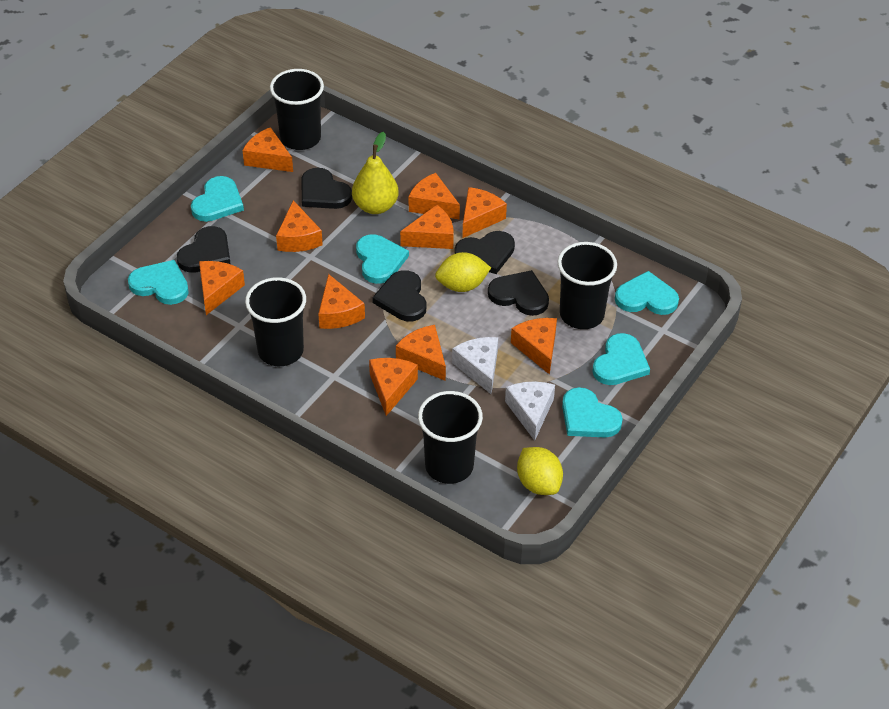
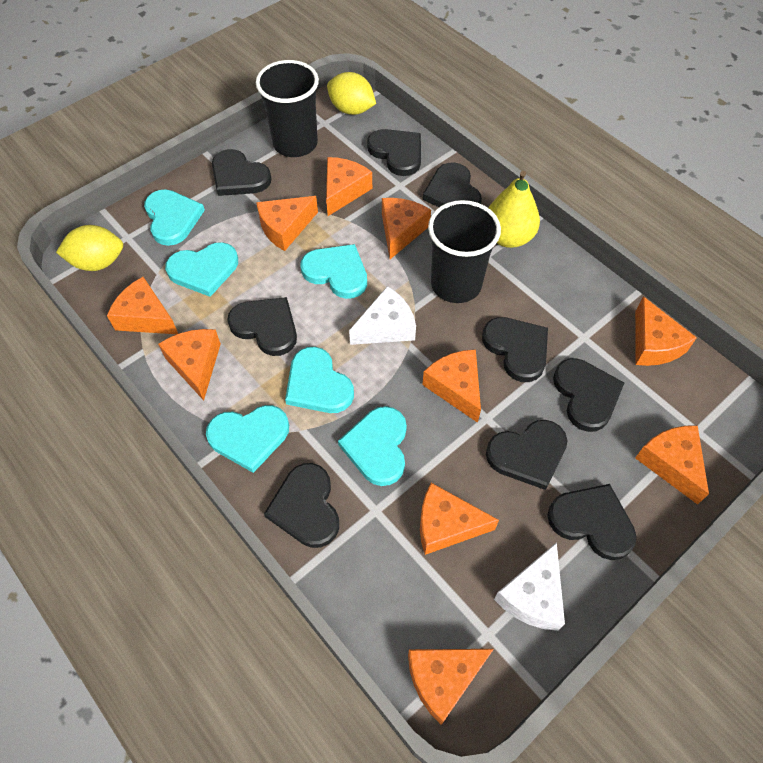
black cup: 4 -> 2
black heart: 5 -> 9

